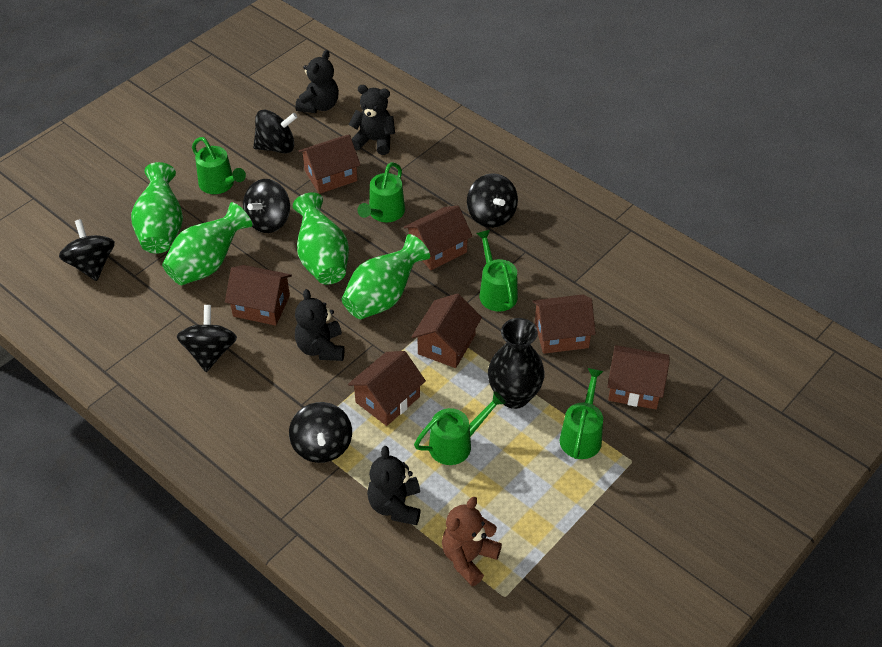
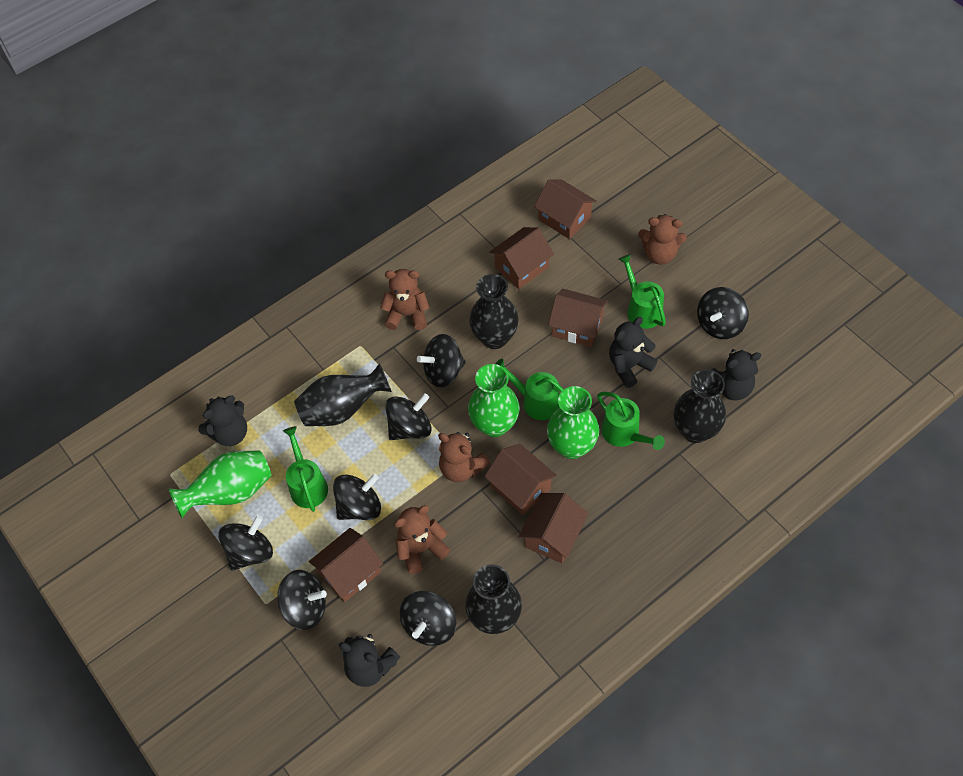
black spinning top: 6 -> 7
black vase: 1 -> 4
brown house: 7 -> 6
brown teddy bear: 1 -> 4
green vase: 4 -> 3
green watering can: 5 -> 4

